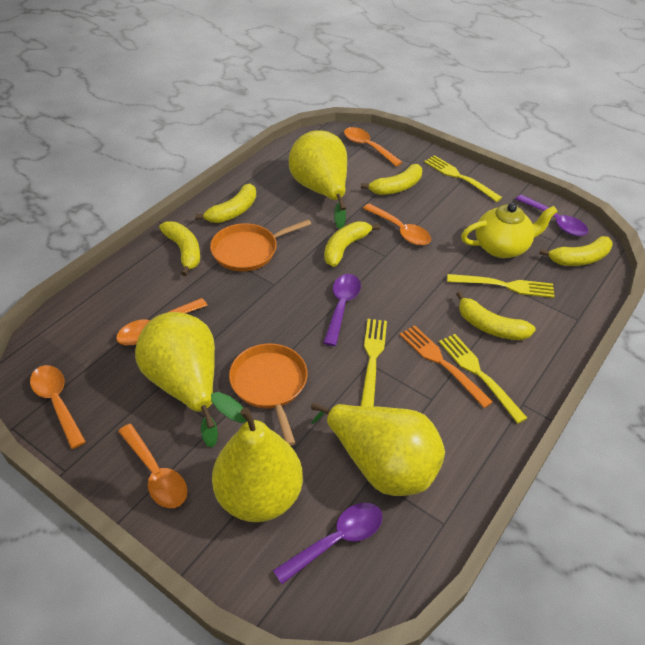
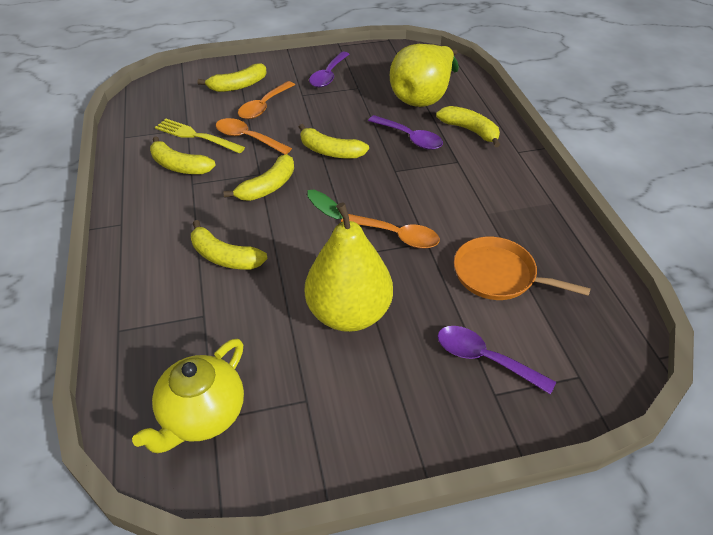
orange fork: 1 -> 0
orange pan: 2 -> 1
orange spoon: 5 -> 3
yellow fork: 4 -> 1
yellow pear: 4 -> 2

